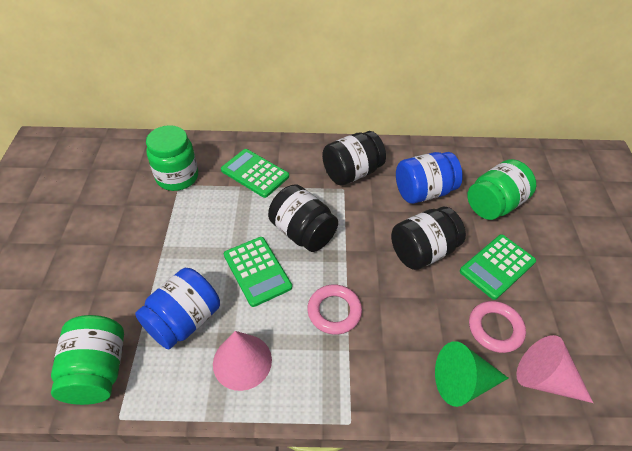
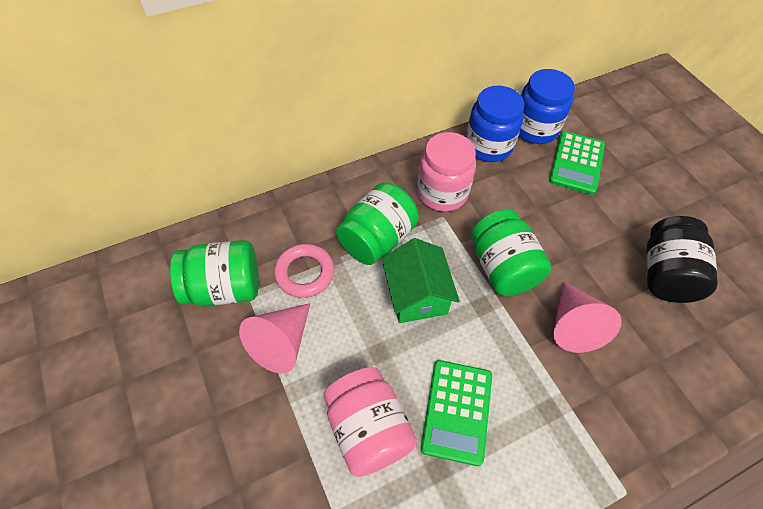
black jar: 3 -> 1
green calculator: 3 -> 2
green cone: 1 -> 0
green house: 0 -> 1
pink jar: 0 -> 2
pink ring: 2 -> 1

